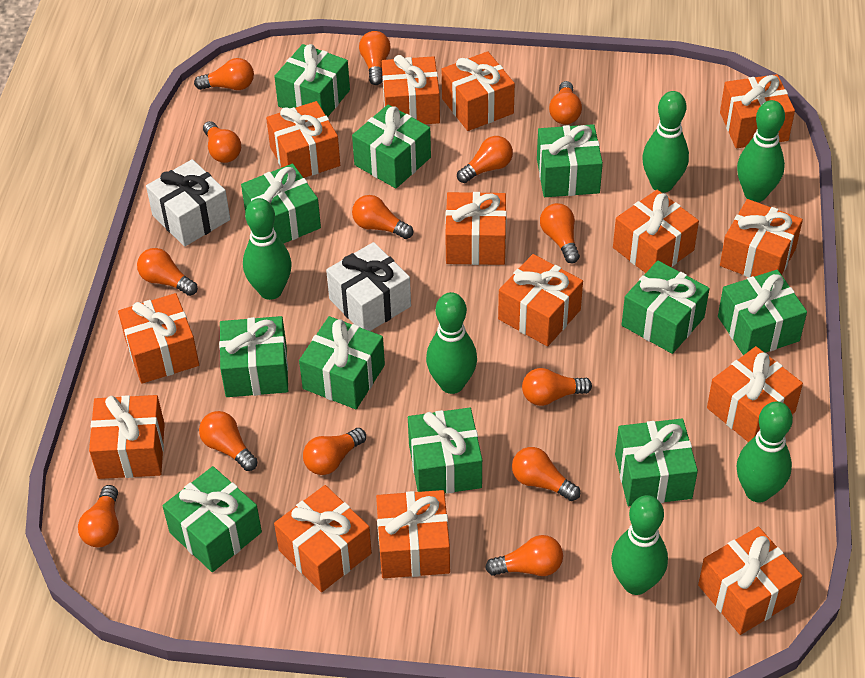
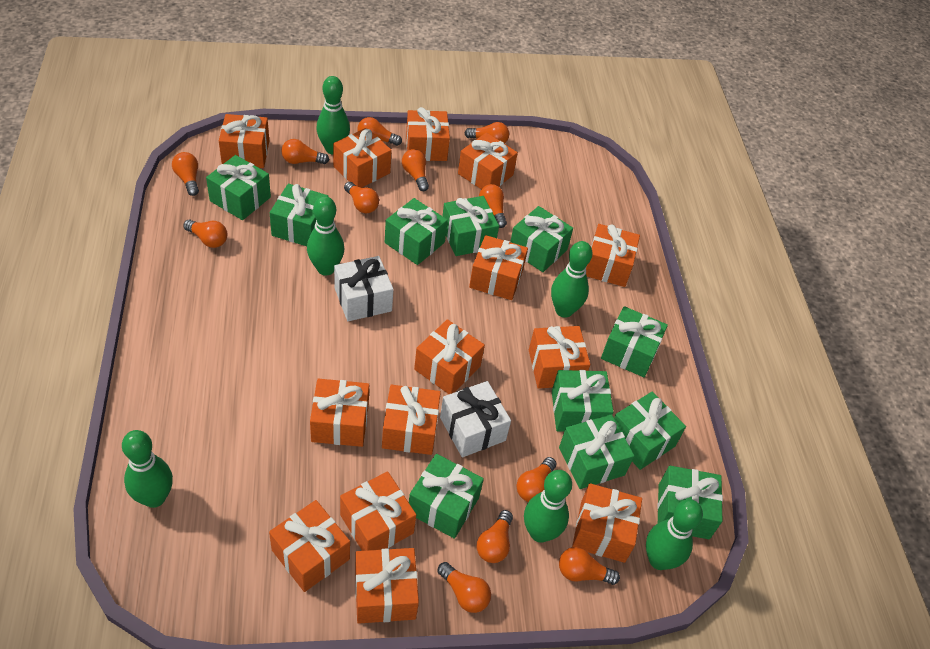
orange light bulb: 14 -> 12

